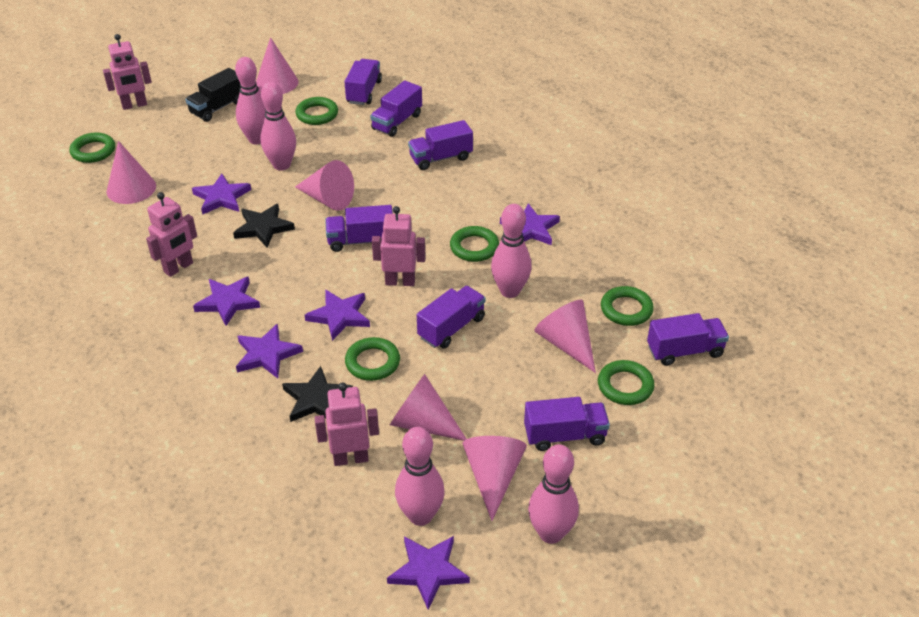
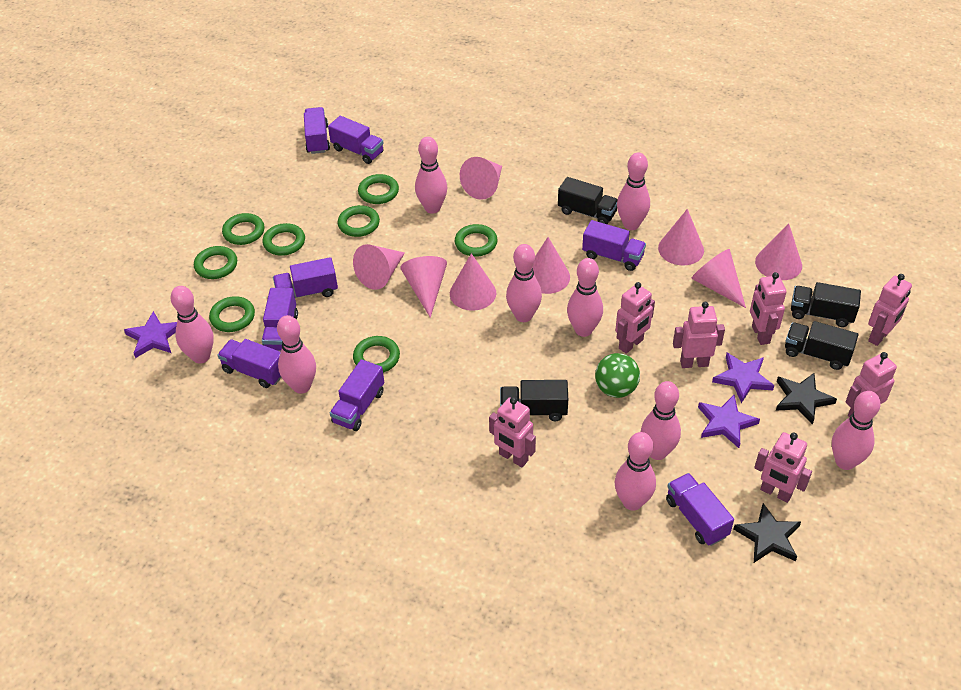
black truck: 1 -> 4
green ball: 0 -> 1
green ring: 6 -> 8
pink bowling pin: 5 -> 9
pink cone: 6 -> 8
pink robot: 4 -> 7
purple star: 6 -> 3
purple truck: 7 -> 8

